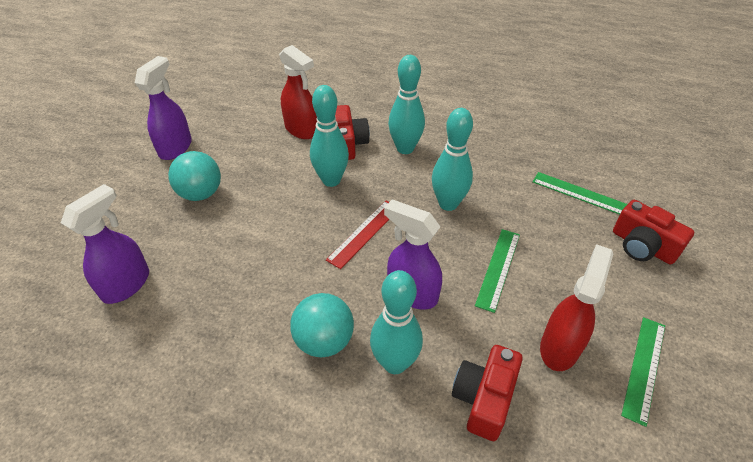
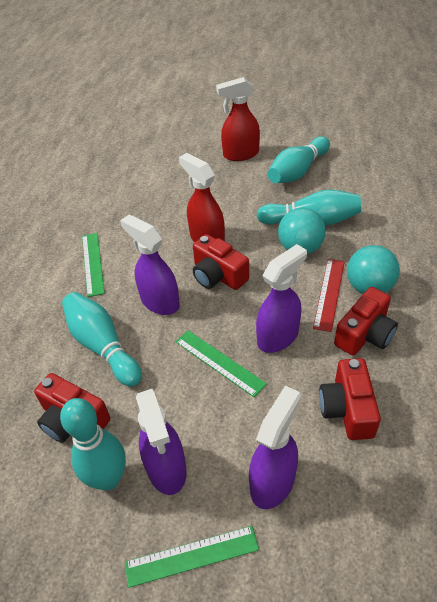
purple spray bottle: 3 -> 4
red camera: 3 -> 4

